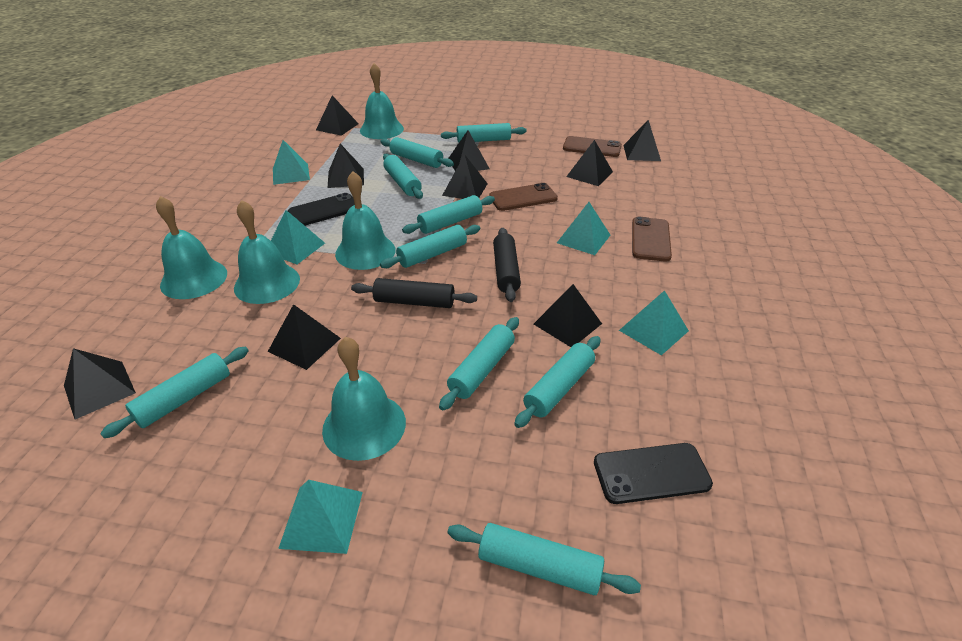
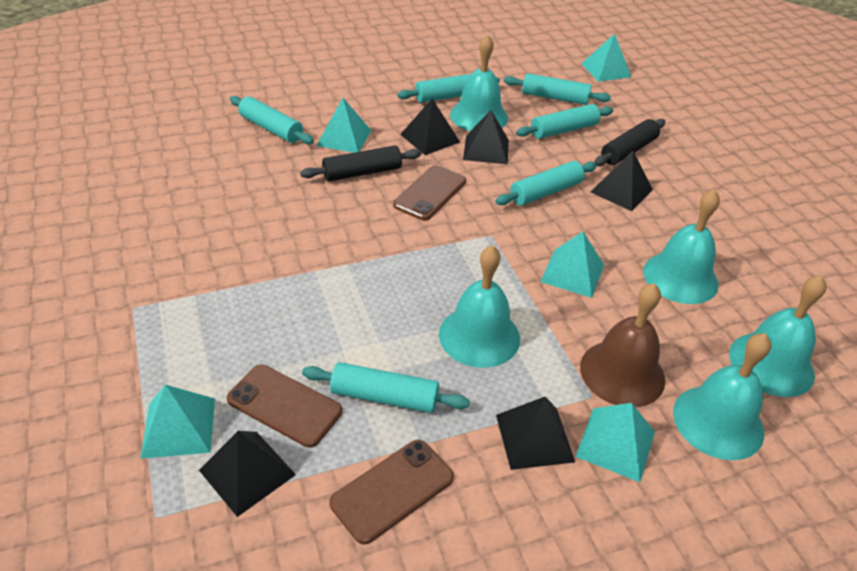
black phone: 2 -> 0
black pyramid: 9 -> 5
brown bell: 0 -> 1
turquoise rolling pin: 9 -> 6

